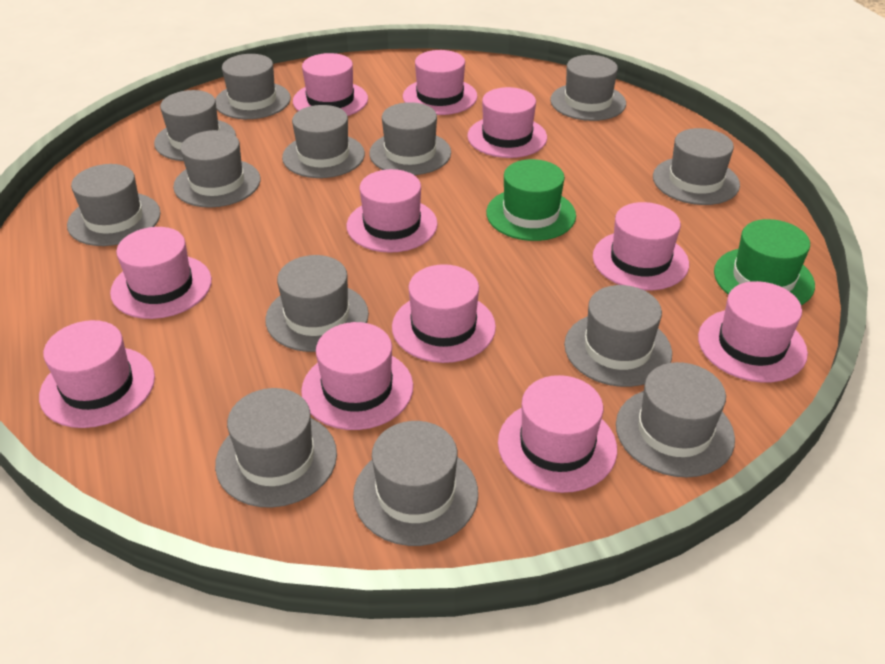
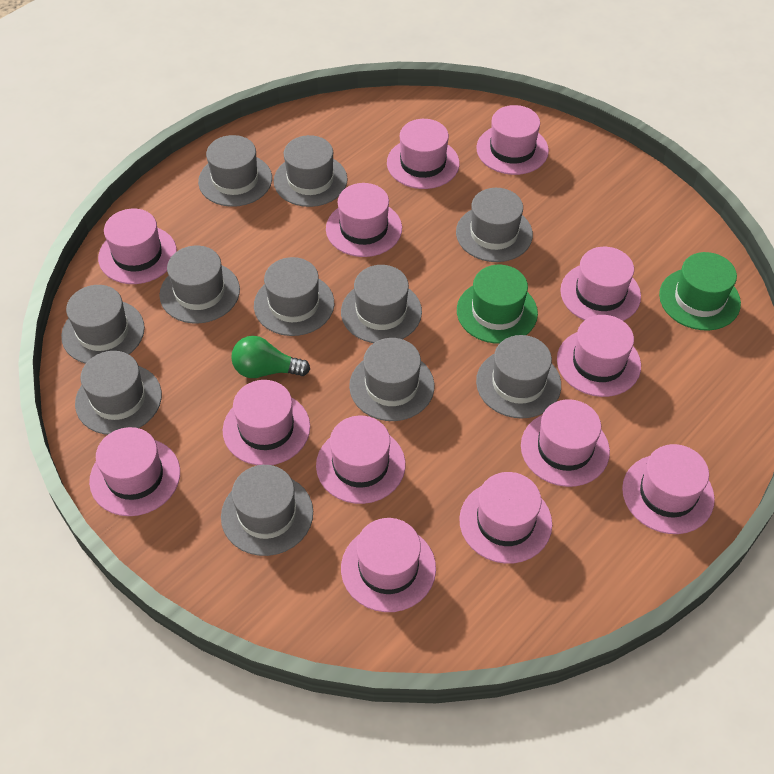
green light bulb: 0 -> 1
grey hat: 13 -> 11
pink hat: 11 -> 13

